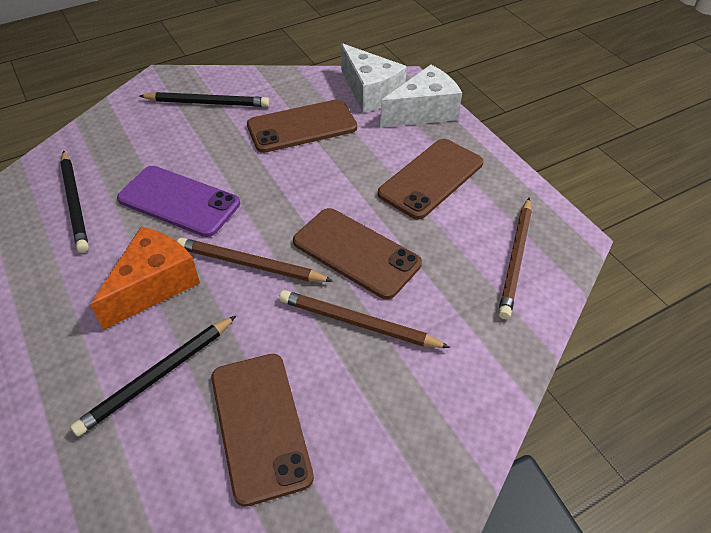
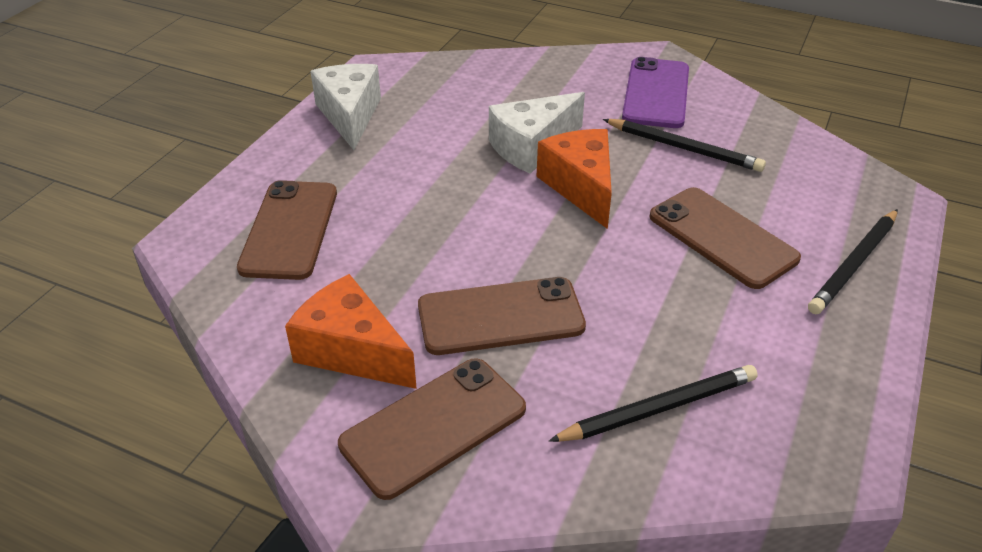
brown pencil: 3 -> 0
orange cheese: 1 -> 2

